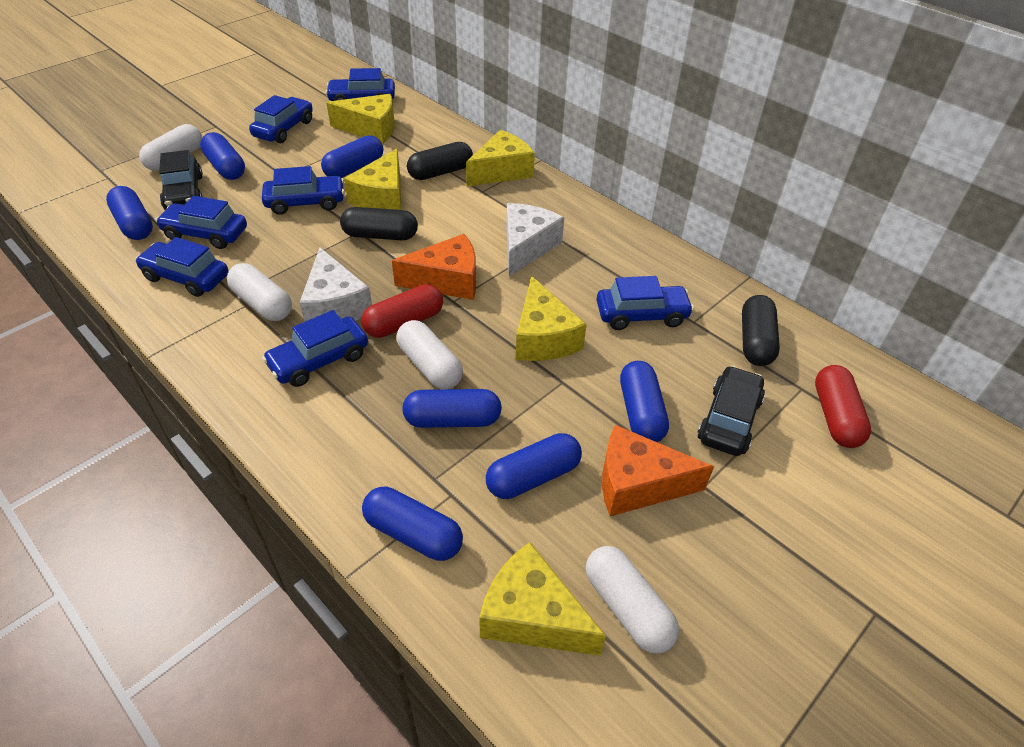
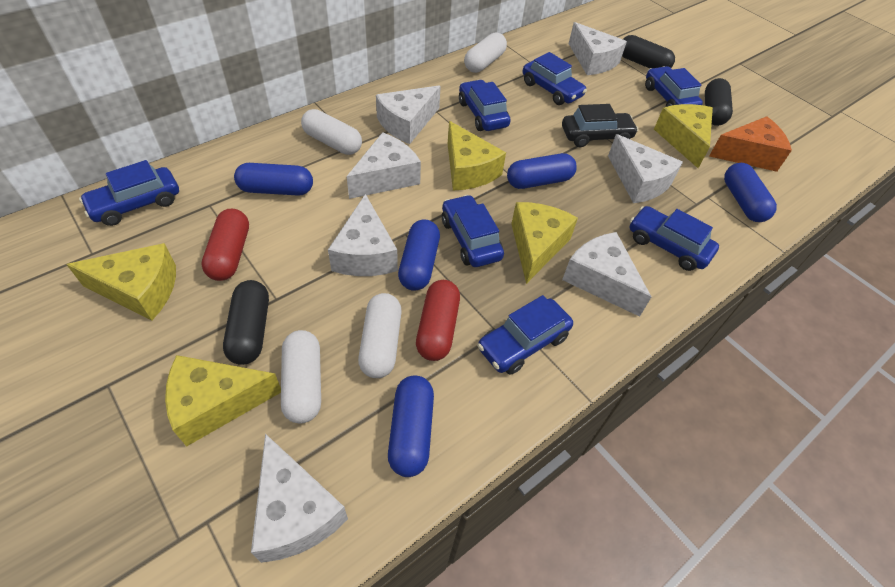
black car: 2 -> 1
blue capsule: 7 -> 5
orange cheese: 2 -> 1
white cheese: 2 -> 7

